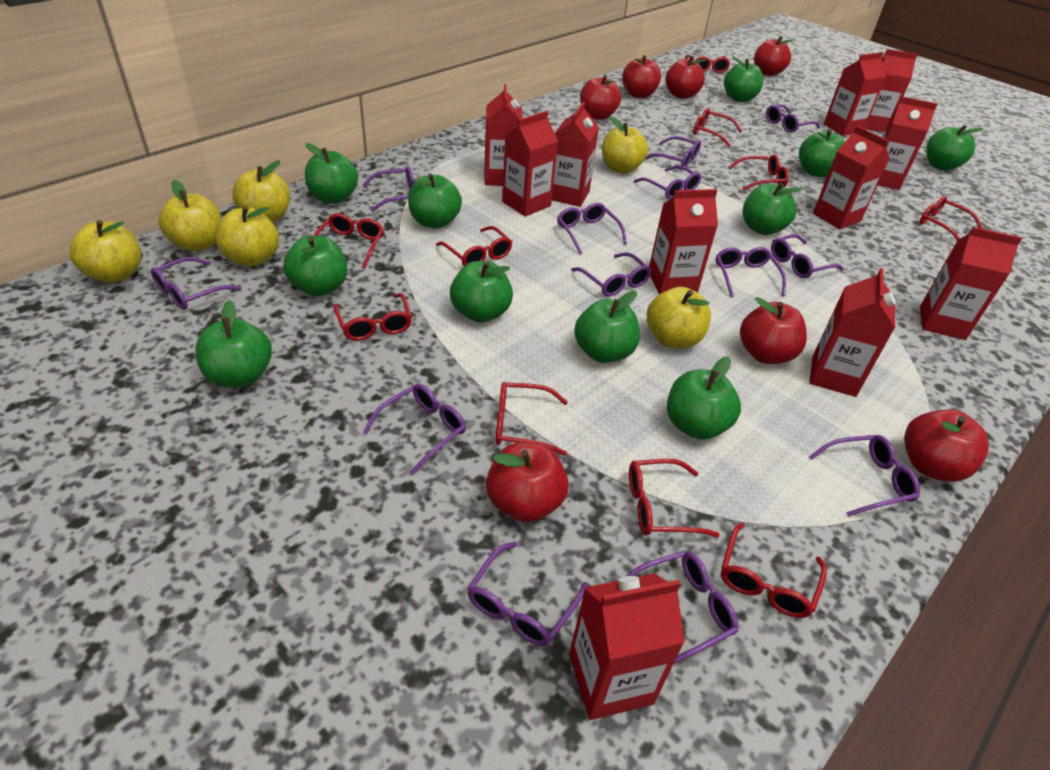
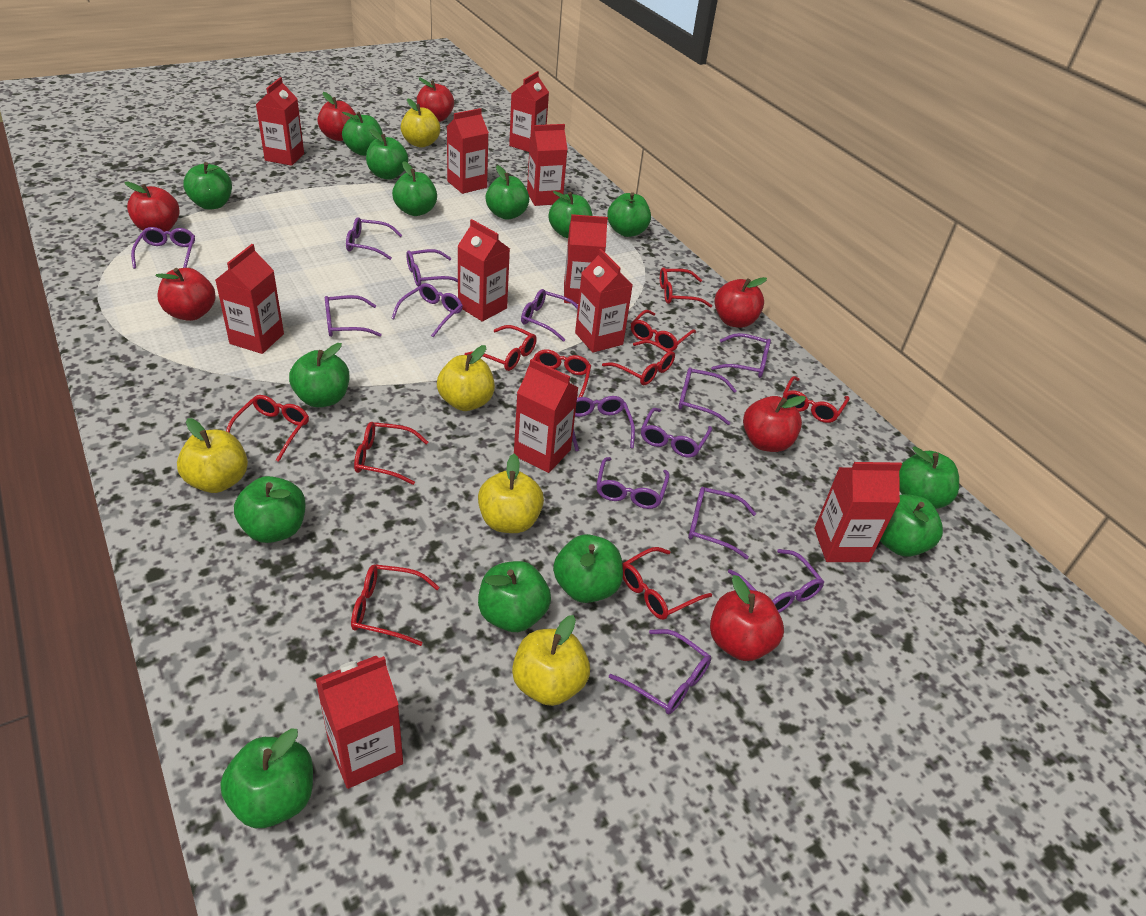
green apple: 11 -> 14
purple glasses: 13 -> 14
yellow apple: 6 -> 5

